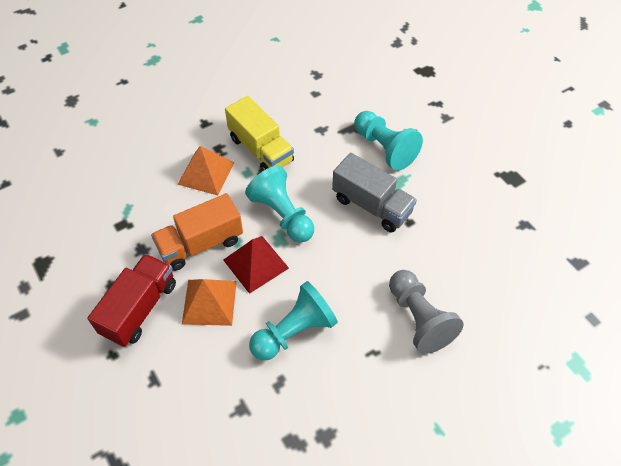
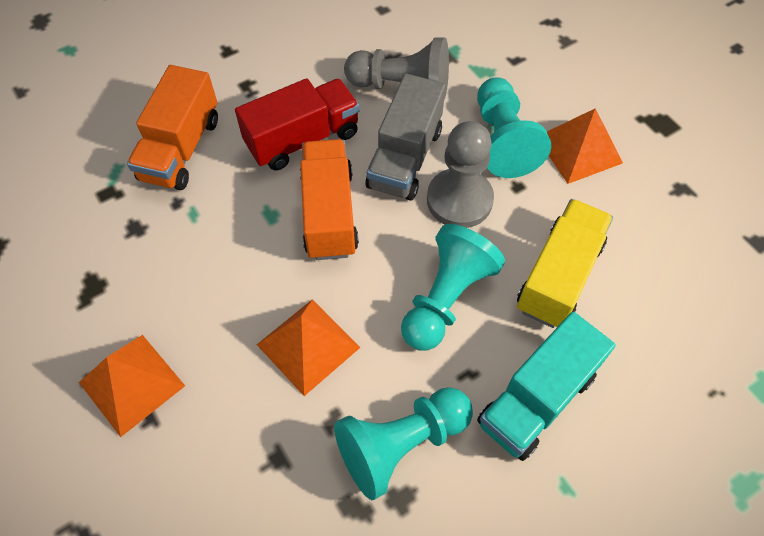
grey pawn: 1 -> 2
orange pyramid: 2 -> 3
orange truck: 1 -> 2
red pyramid: 1 -> 0
turquoise truck: 0 -> 1

